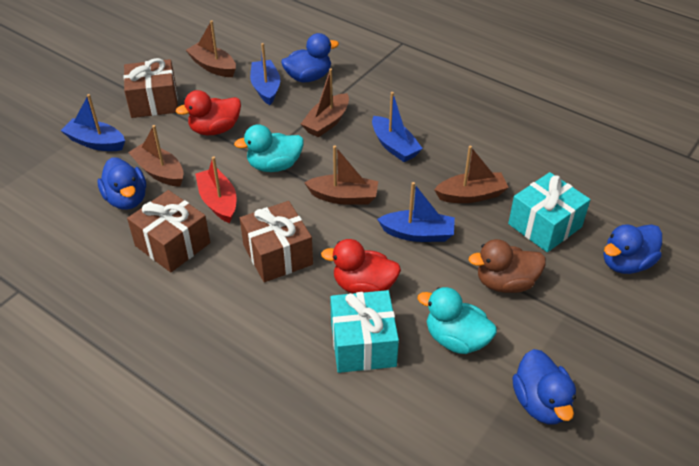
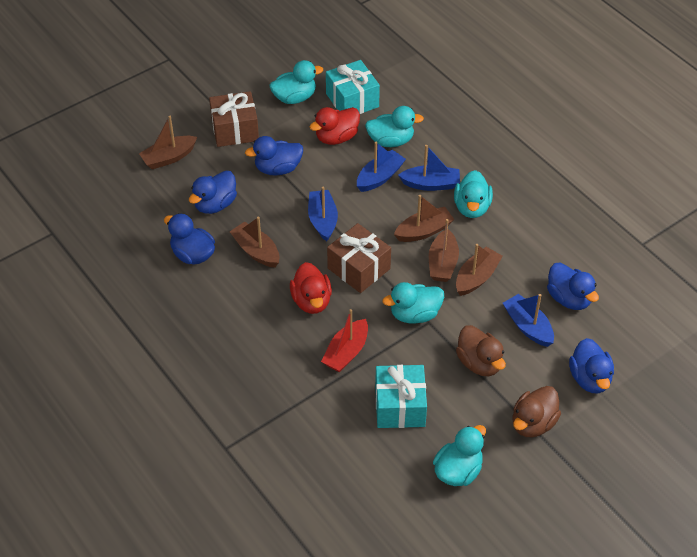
blue duck: 4 -> 5
brown duck: 1 -> 2
brown gift: 3 -> 2
turquoise duck: 2 -> 5

